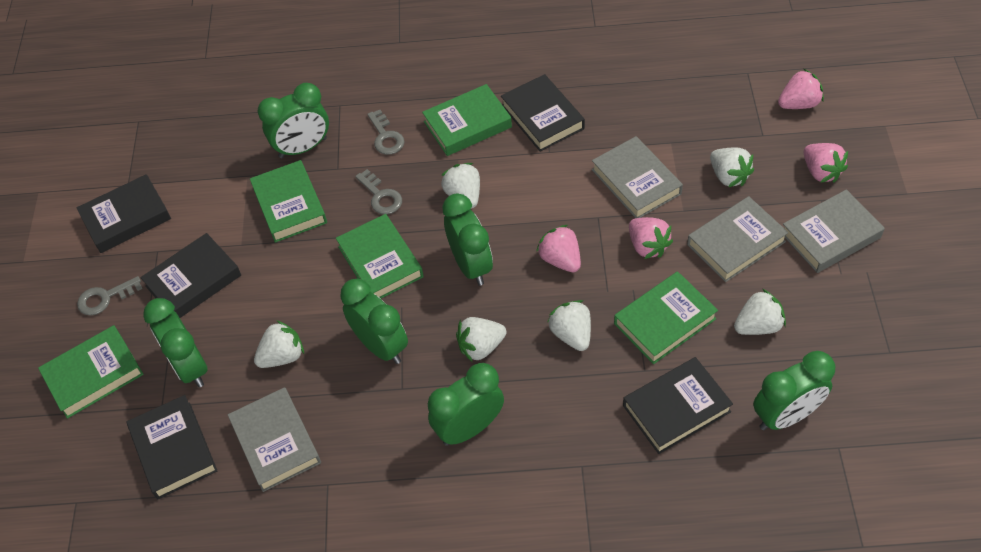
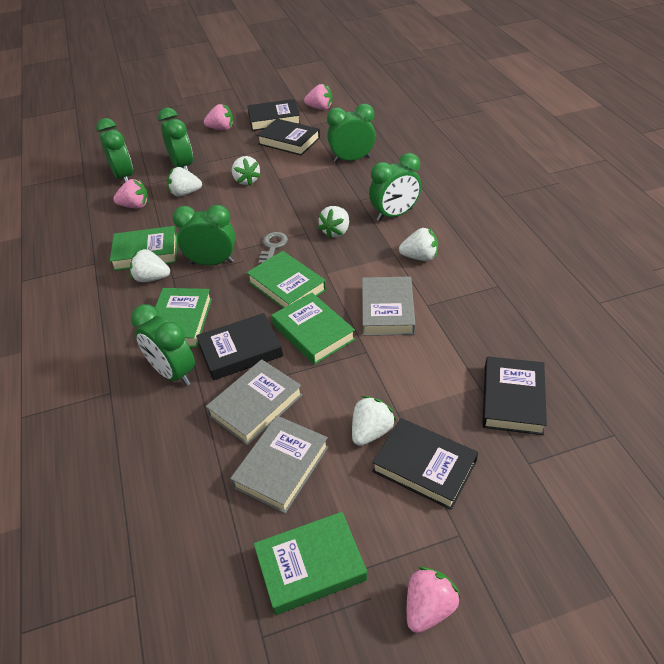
grey book: 4 -> 3
grey key: 3 -> 1

